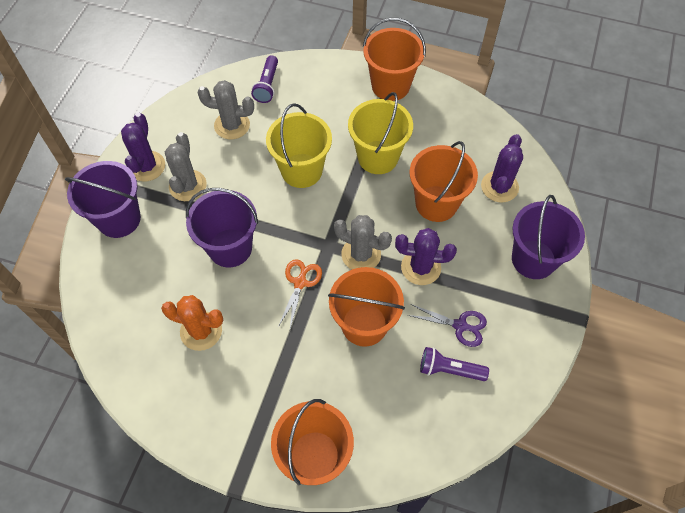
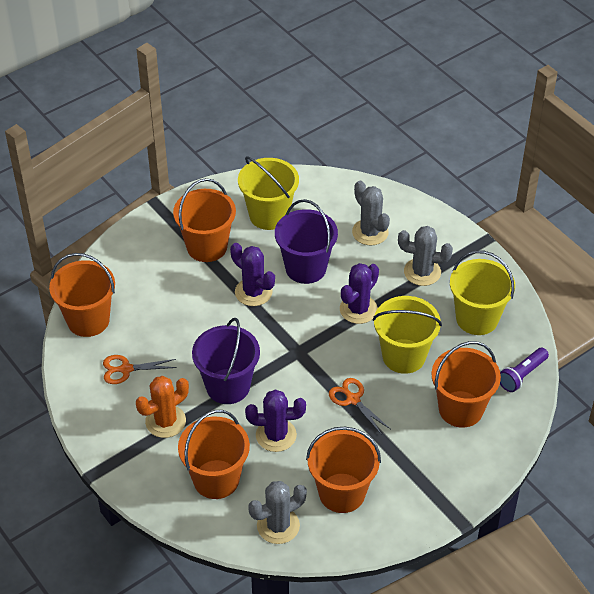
orange bucket: 4 -> 5
orange scissors: 1 -> 2
purple bucket: 3 -> 2
purple flashlight: 2 -> 1
purple scissors: 1 -> 0
yellow bucket: 2 -> 3

